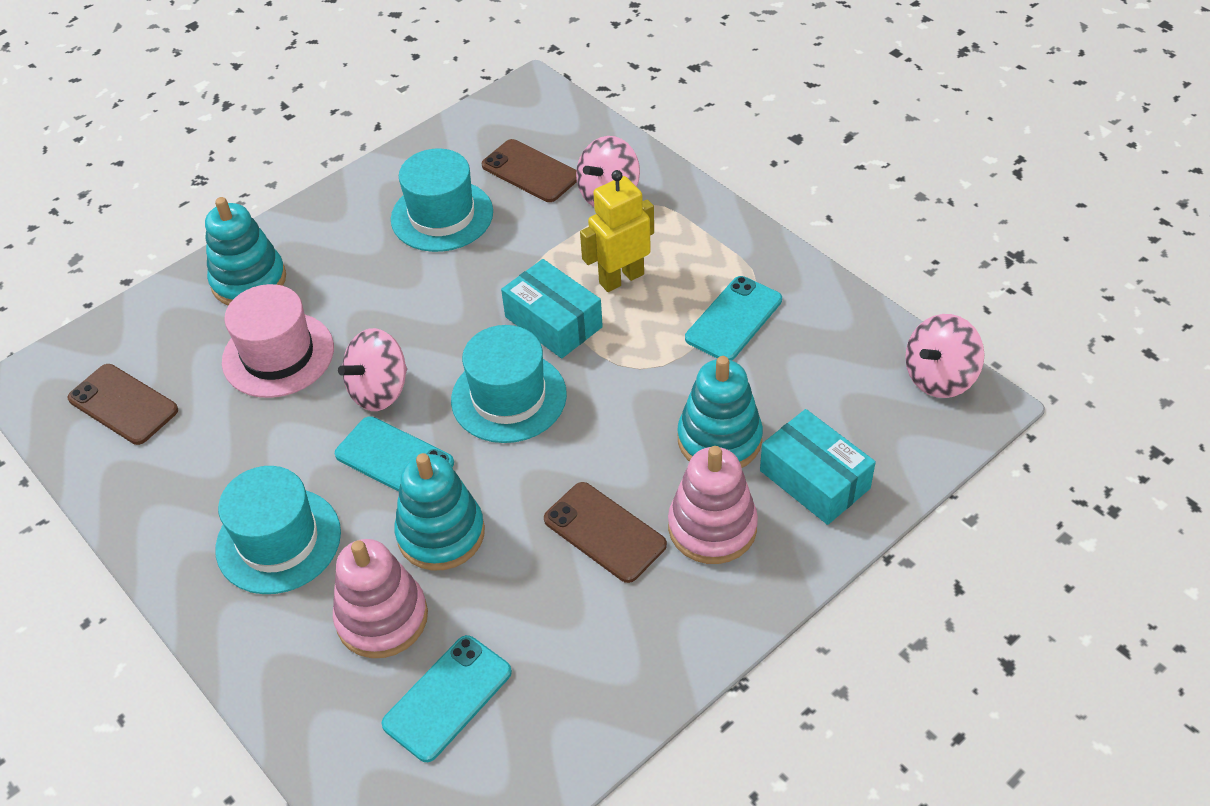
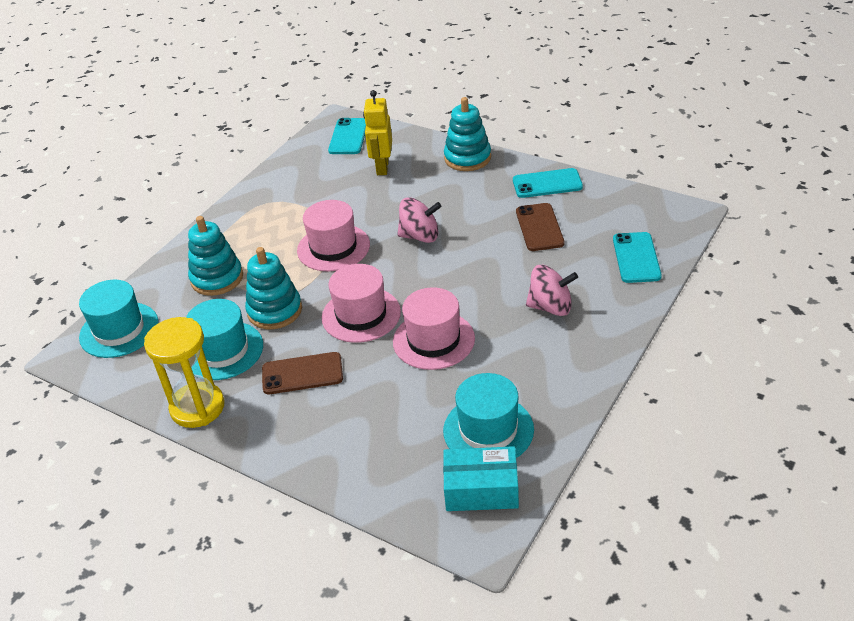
brown phone: 3 -> 2
pink hat: 1 -> 3
pink spinning top: 3 -> 2
pink stacking toy: 2 -> 0
turquoise box: 2 -> 1
yellow hourglass: 0 -> 1

